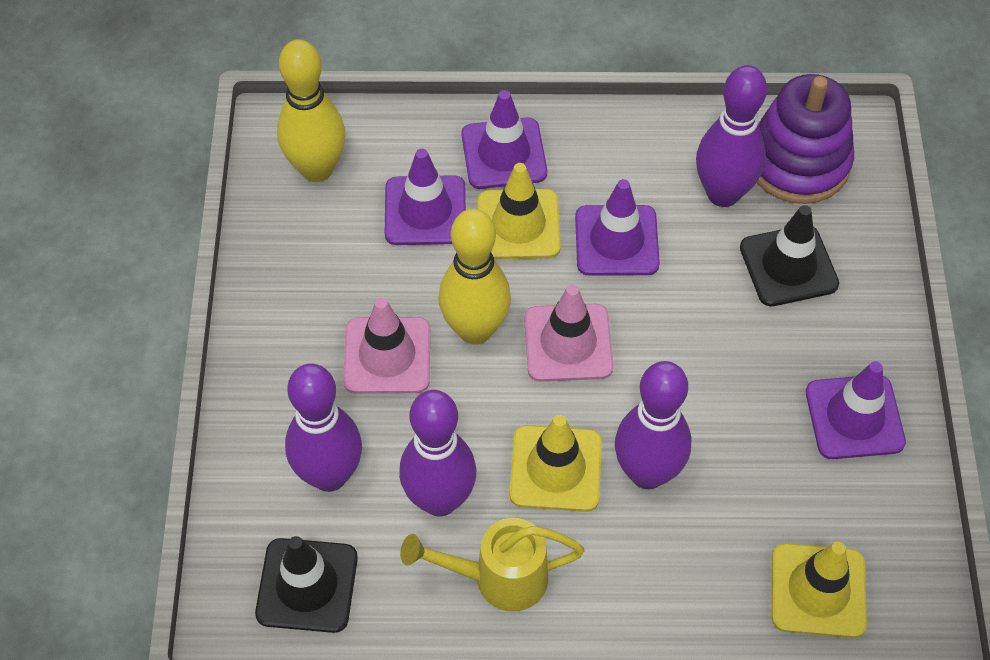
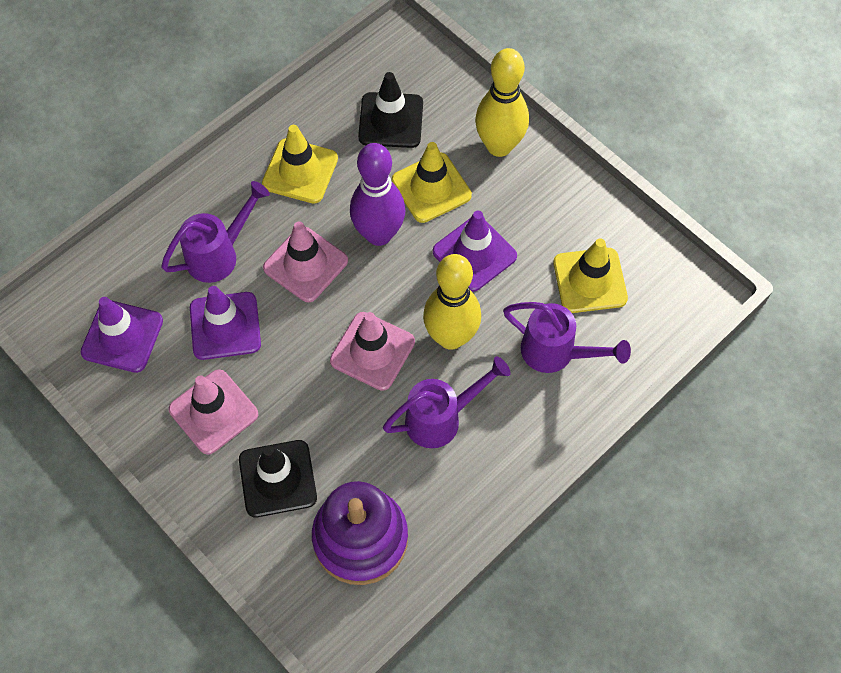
pink traffic cone: 2 -> 3
purple bowling pin: 4 -> 1
purple traffic cone: 4 -> 3
purple watering can: 0 -> 3
yellow watering can: 1 -> 0

